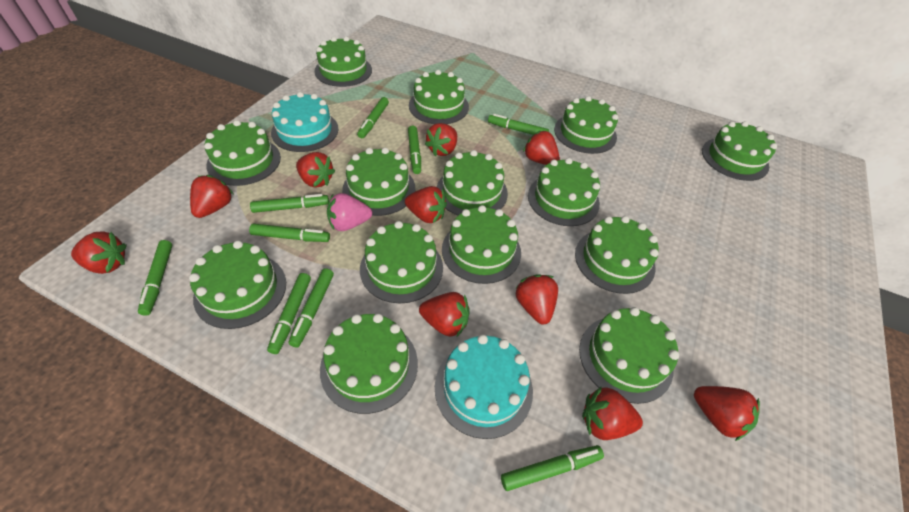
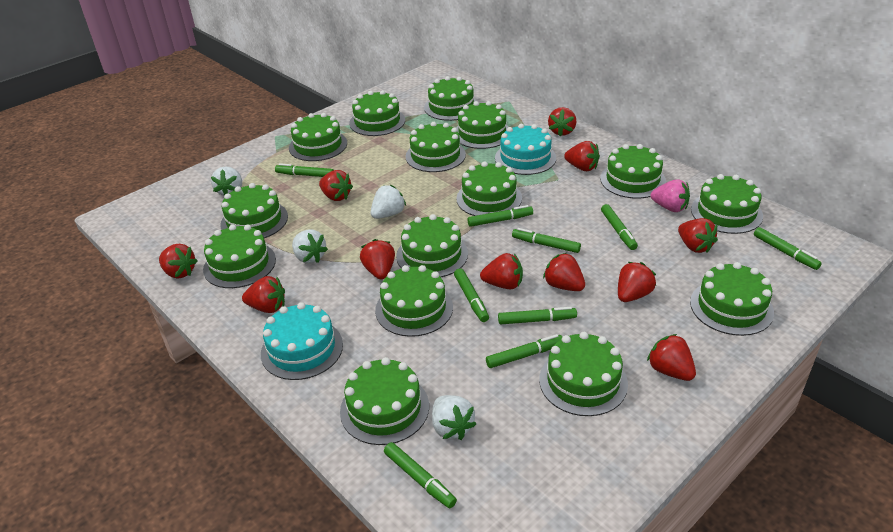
green cake: 14 -> 15
red strawberry: 10 -> 11
white strawberry: 0 -> 4

